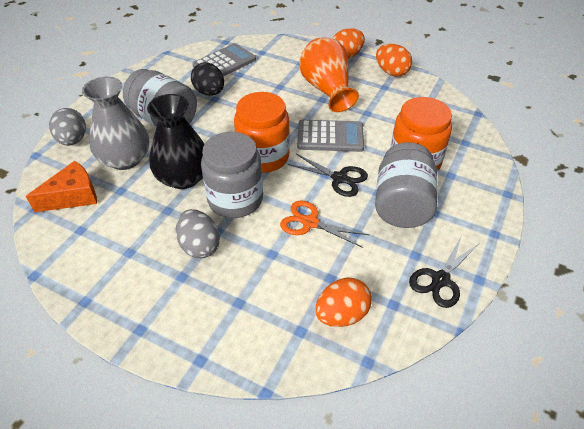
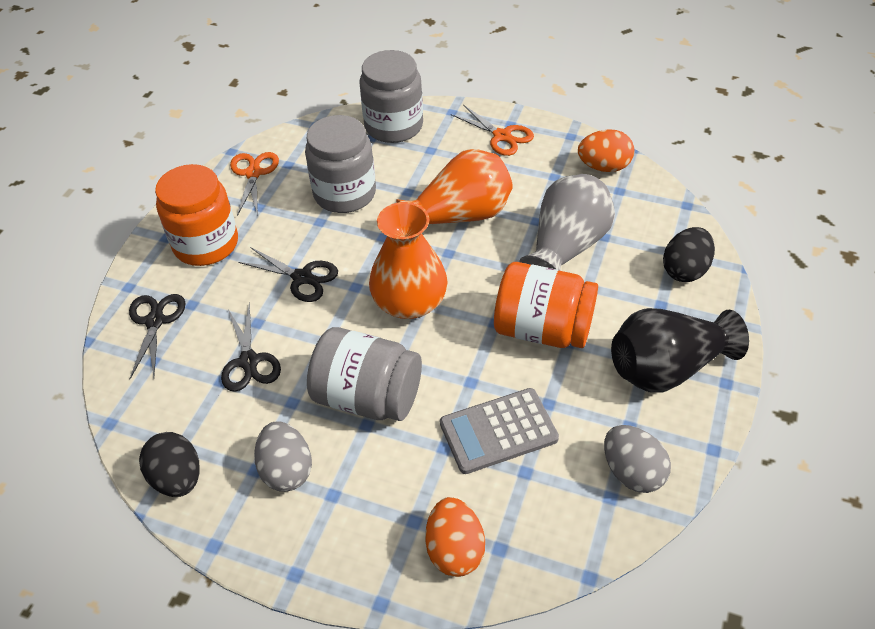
black egg: 1 -> 2
black scissors: 2 -> 3
grey calculator: 2 -> 1
orange cheese: 1 -> 0
orange egg: 3 -> 2
orange scissors: 1 -> 2
orange vase: 1 -> 2

